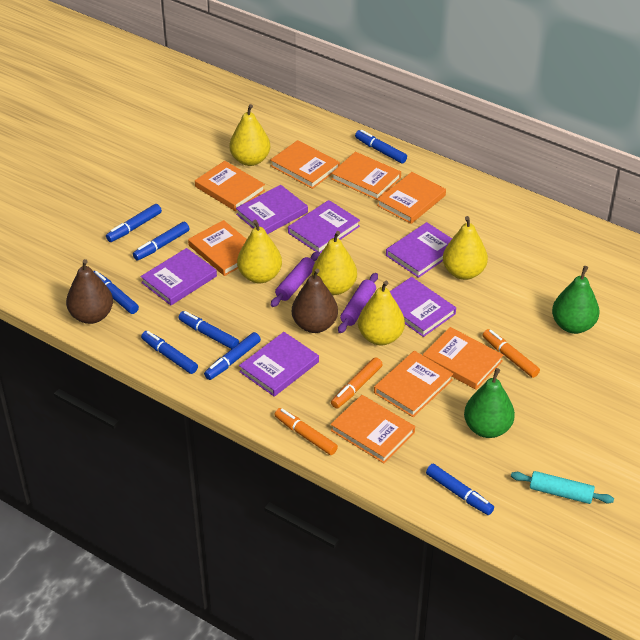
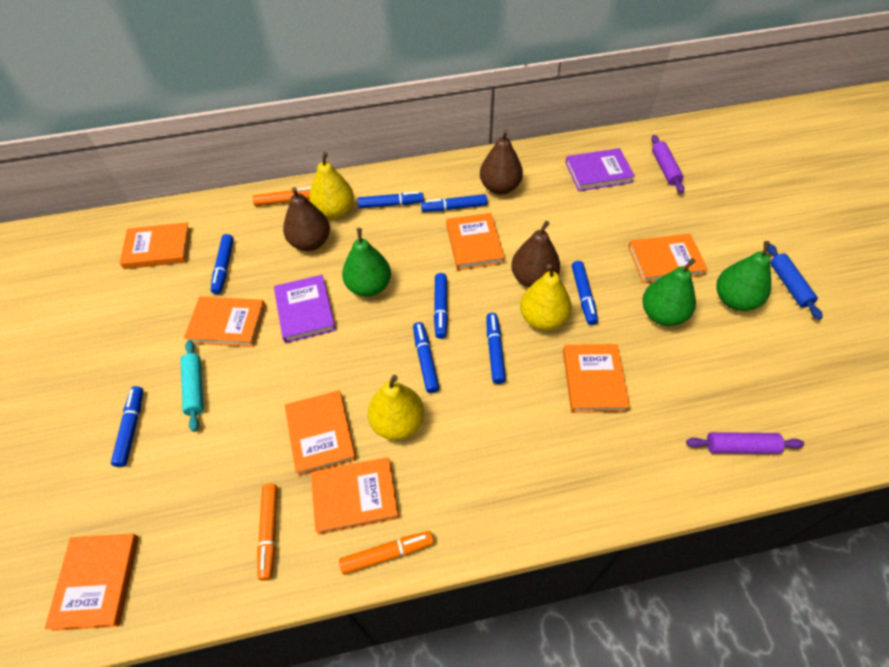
blue rolling pin: 0 -> 1
brown pear: 2 -> 3
green pear: 2 -> 3
purple book: 6 -> 2
yellow pear: 5 -> 3

